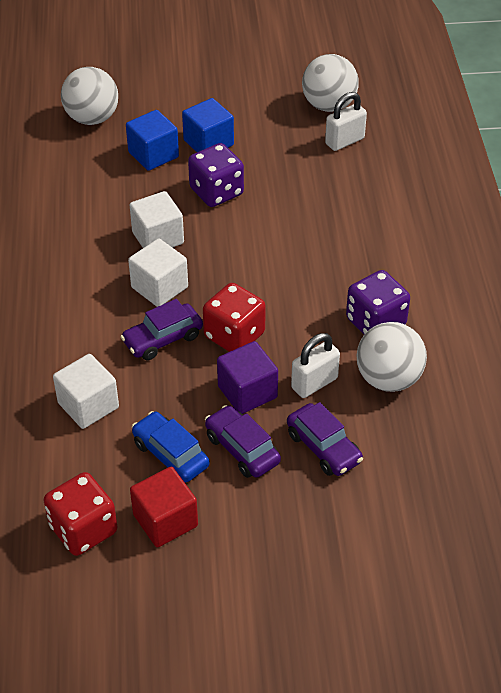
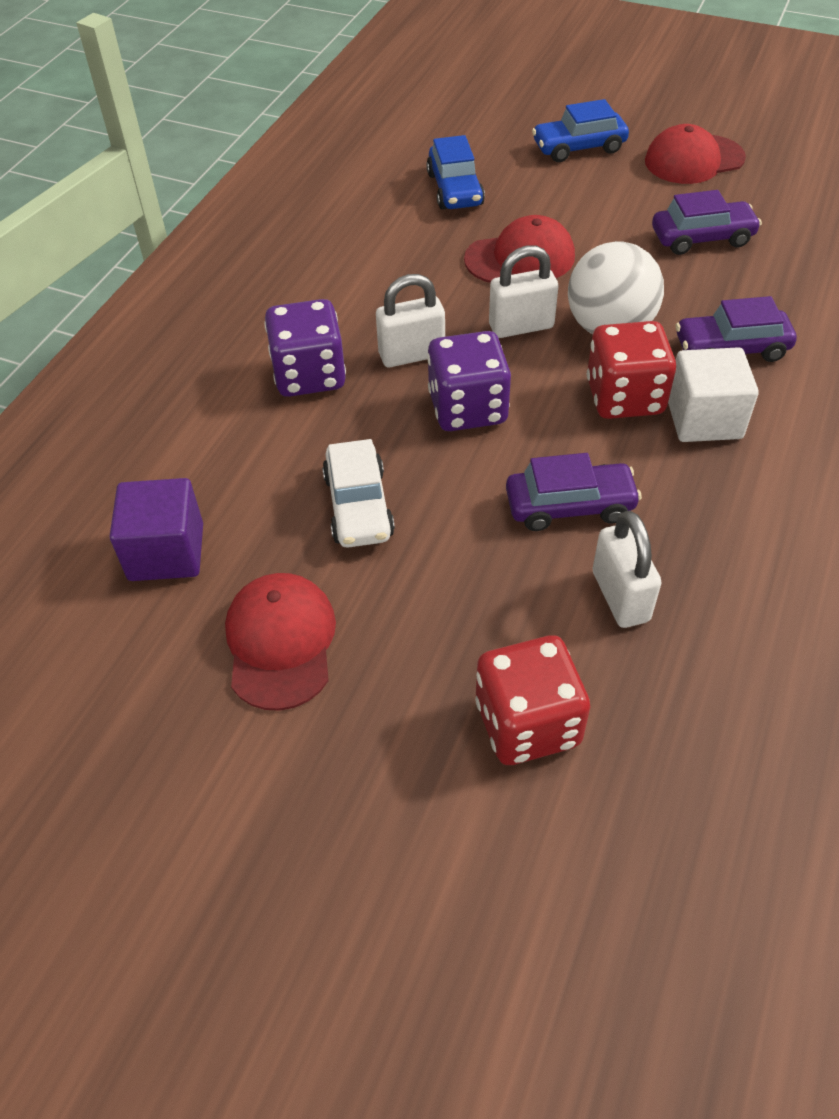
blue car: 1 -> 2
blue cube: 2 -> 0
red cap: 0 -> 3
red cube: 1 -> 0
white ball: 3 -> 1
white car: 0 -> 1
white cube: 3 -> 1
white padlock: 2 -> 3

